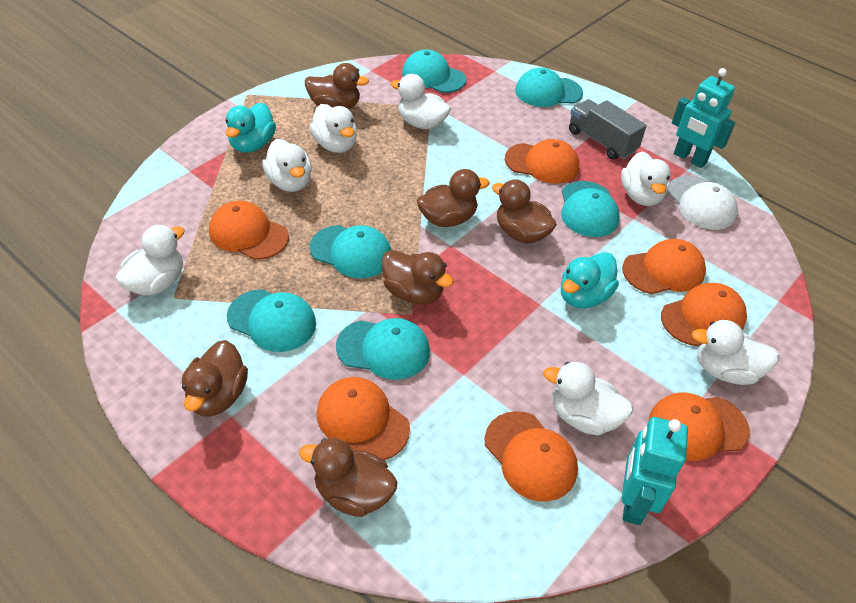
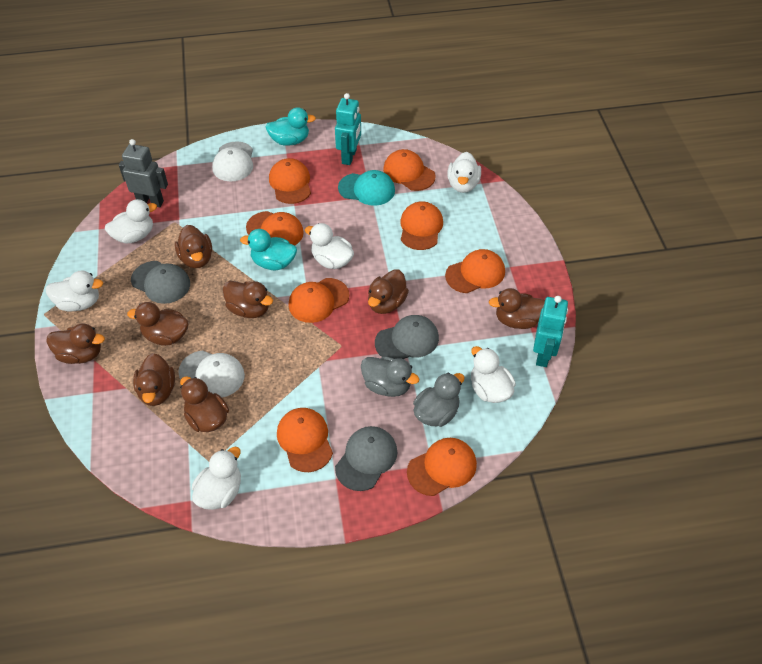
brown duck: 6 -> 8
grey cap: 0 -> 3
grey duck: 0 -> 2
grey robot: 0 -> 1
grey truck: 1 -> 0
orange cap: 7 -> 8
turquoise cap: 6 -> 1
white cap: 1 -> 2
white duck: 7 -> 6

